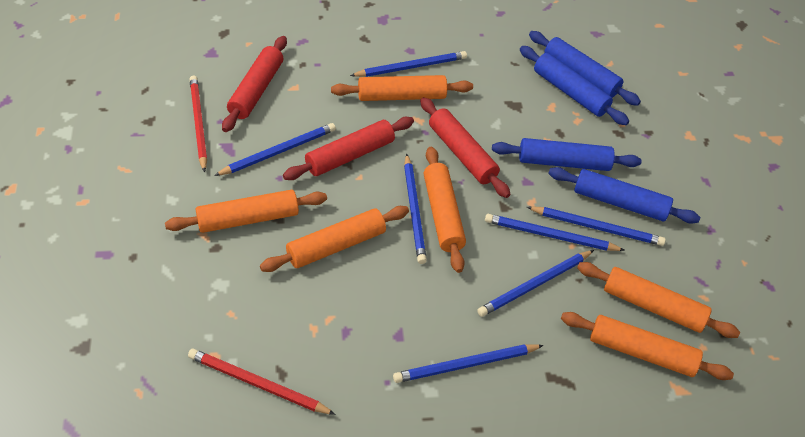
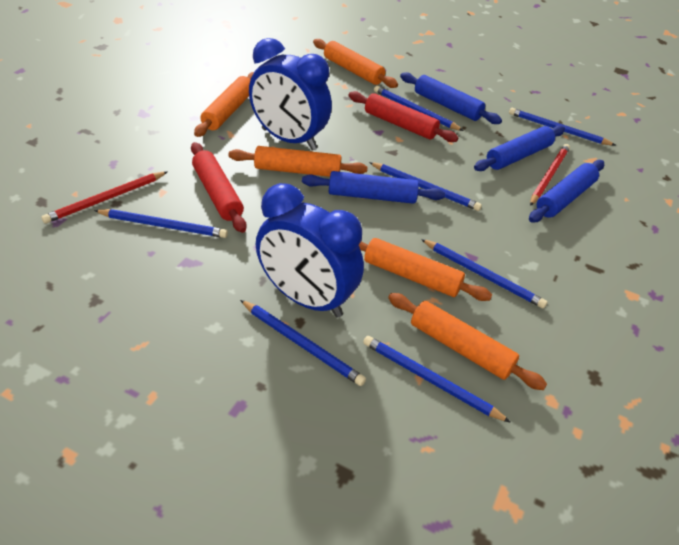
blue clock: 0 -> 2
orange rolling pin: 6 -> 5
red rolling pin: 3 -> 2

